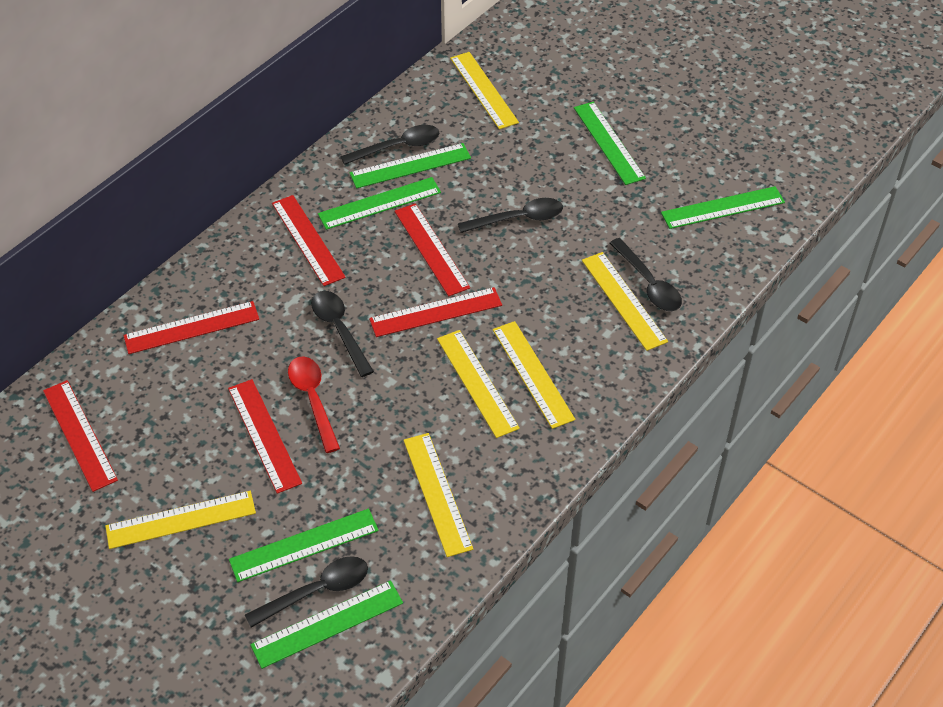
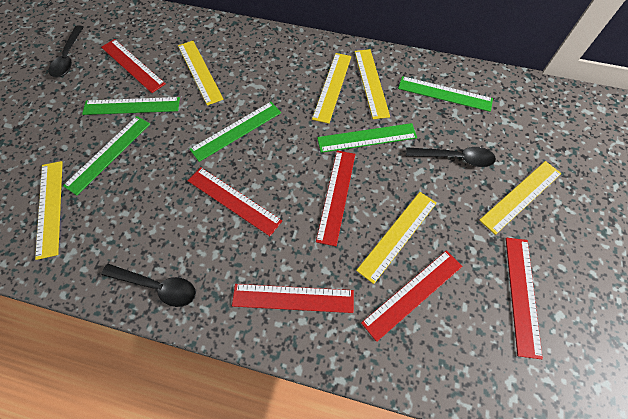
black spoon: 5 -> 3
green ruler: 6 -> 5
red spoon: 1 -> 0

